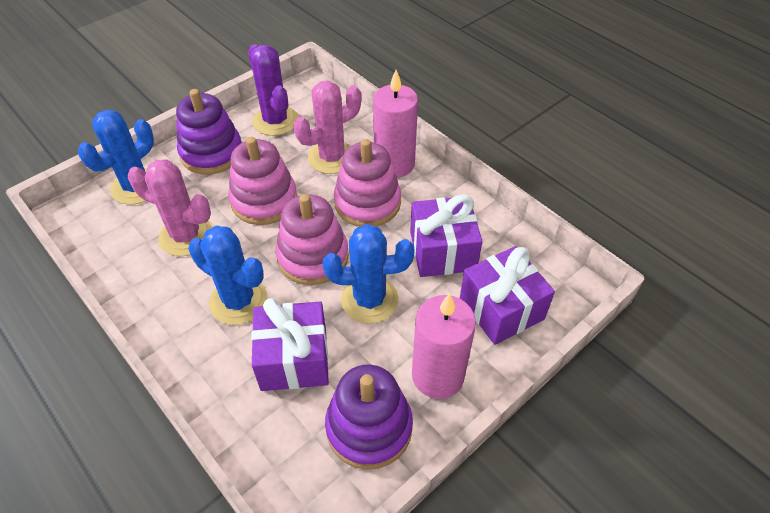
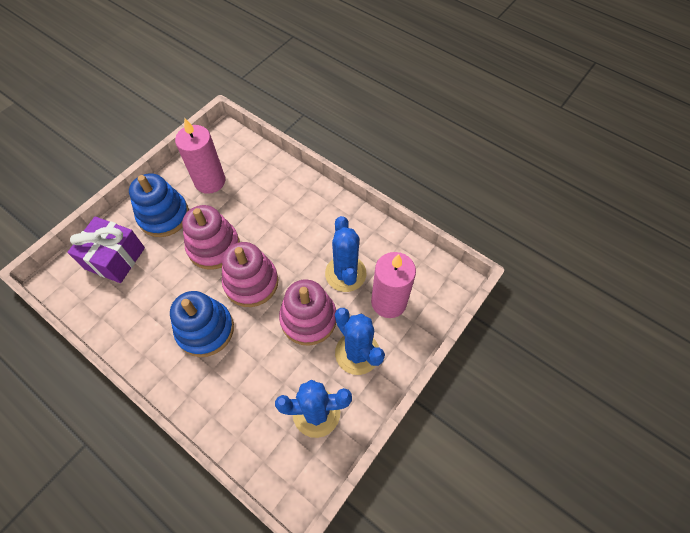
blue stacking toy: 0 -> 2
pink cactus: 2 -> 0
purple cactus: 1 -> 0
purple gift: 3 -> 1
purple stacking toy: 2 -> 0

